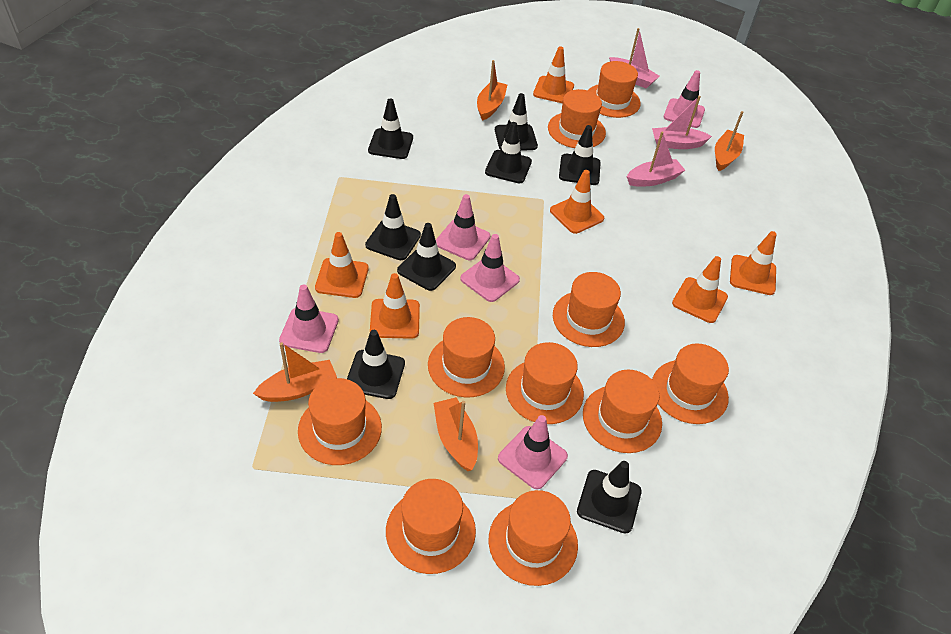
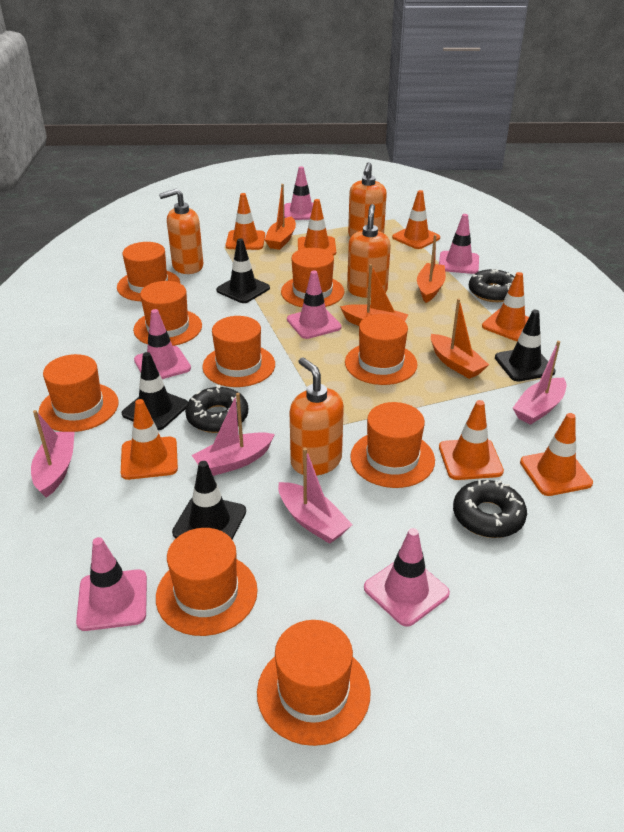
black donut: 0 -> 3
black traffic cone: 8 -> 4
orange hat: 10 -> 9
orange soap dispenser: 0 -> 4
orange traffic cone: 6 -> 7
pink boat: 3 -> 4
pink traffic cone: 5 -> 6

